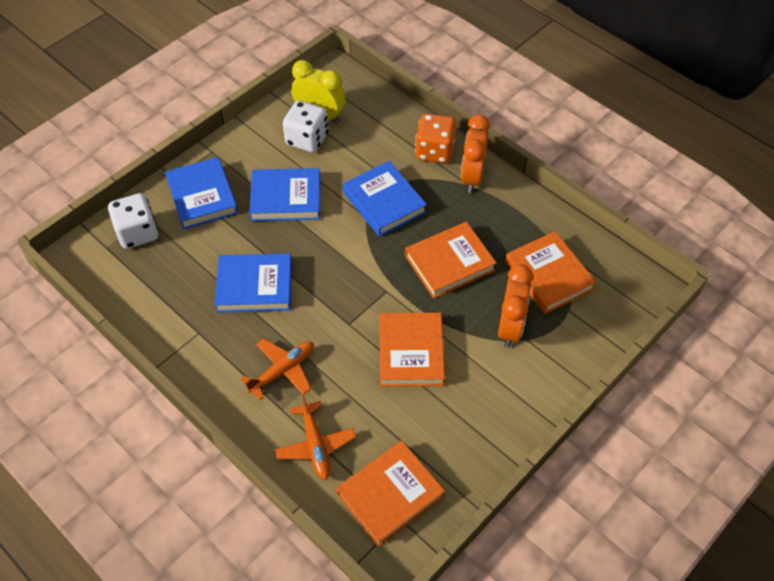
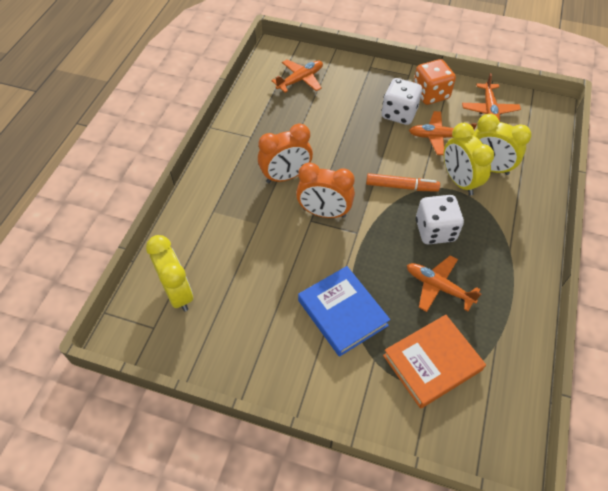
blue book: 4 -> 1
orange book: 4 -> 1
orange marker: 0 -> 1
orange plane: 2 -> 4
yellow clock: 1 -> 3

